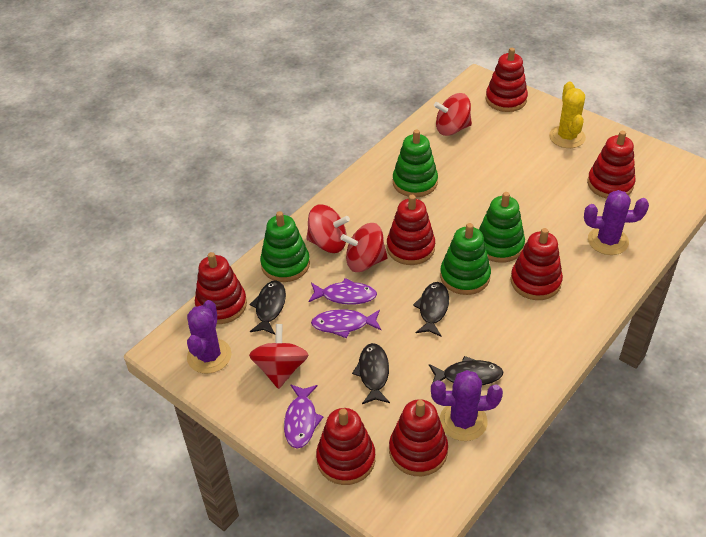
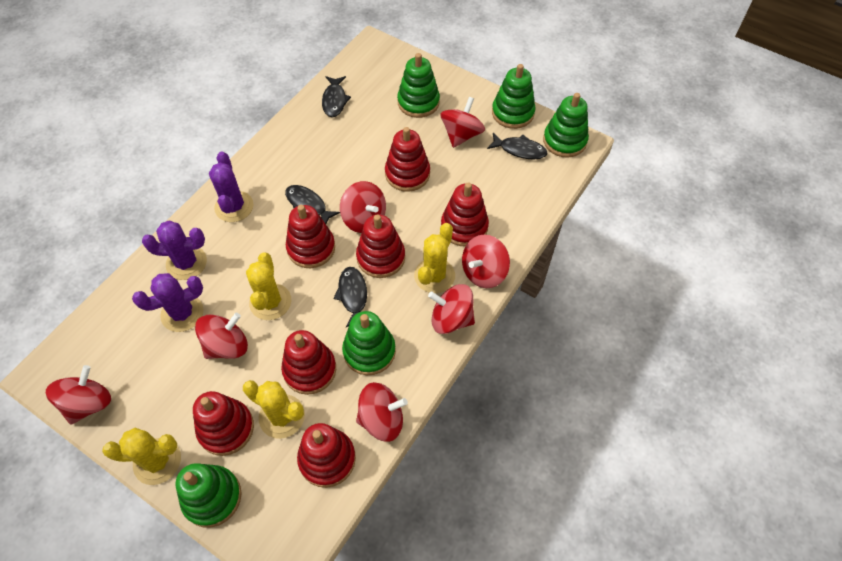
green stacking toy: 4 -> 5
purple fish: 3 -> 0
red spinning top: 4 -> 7
yellow cactus: 1 -> 4

